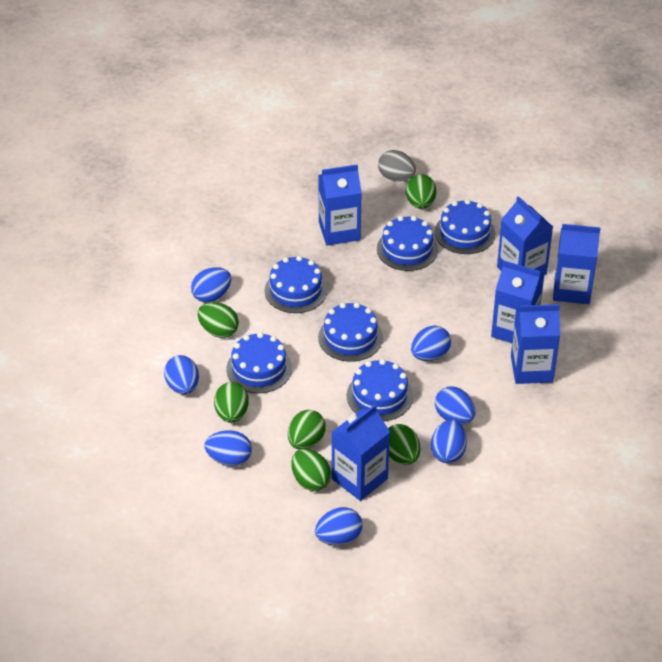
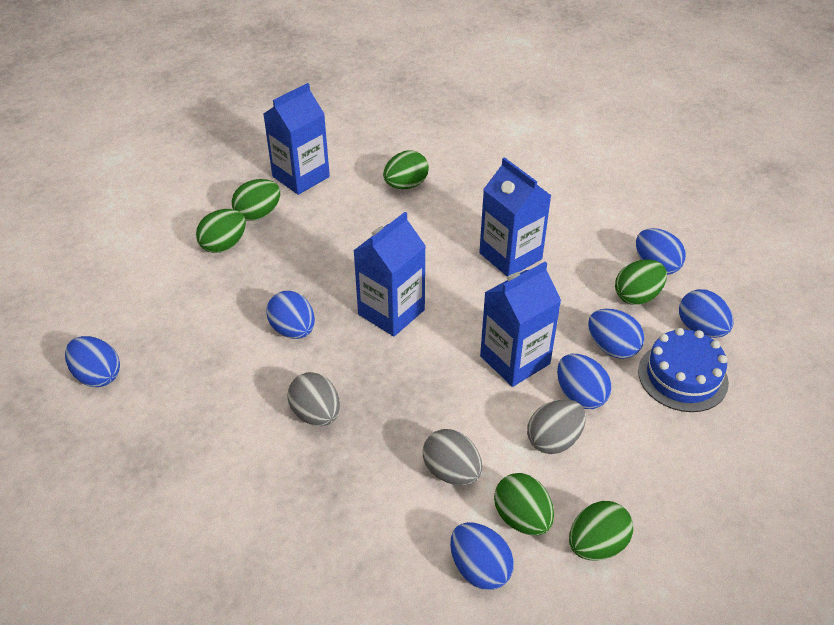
blue cake: 6 -> 1
blue carton: 6 -> 4
grey egg: 1 -> 3

